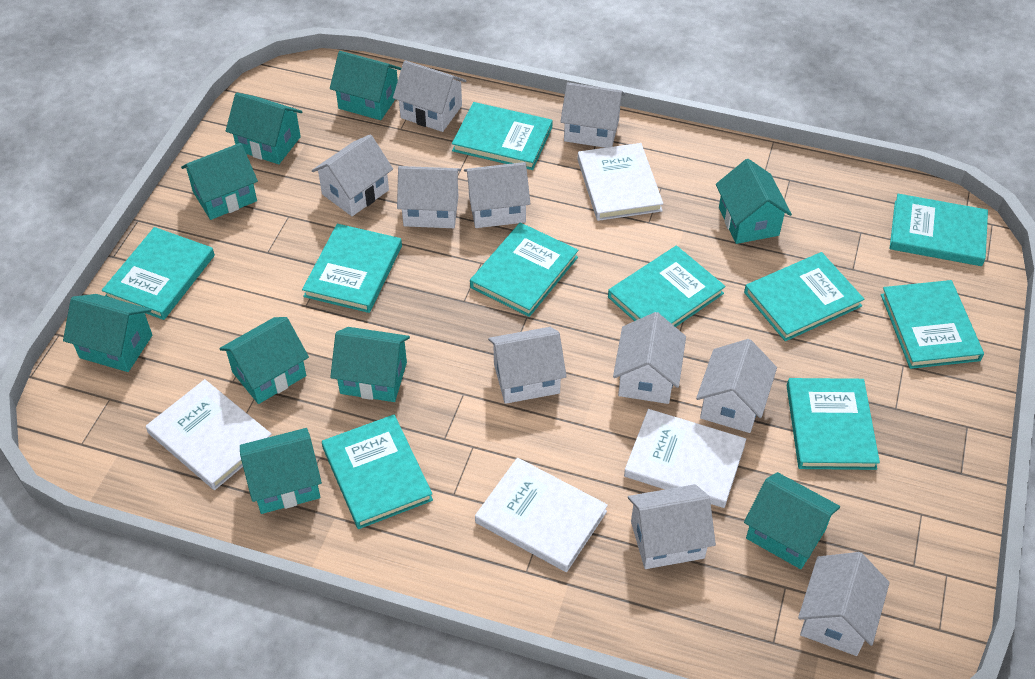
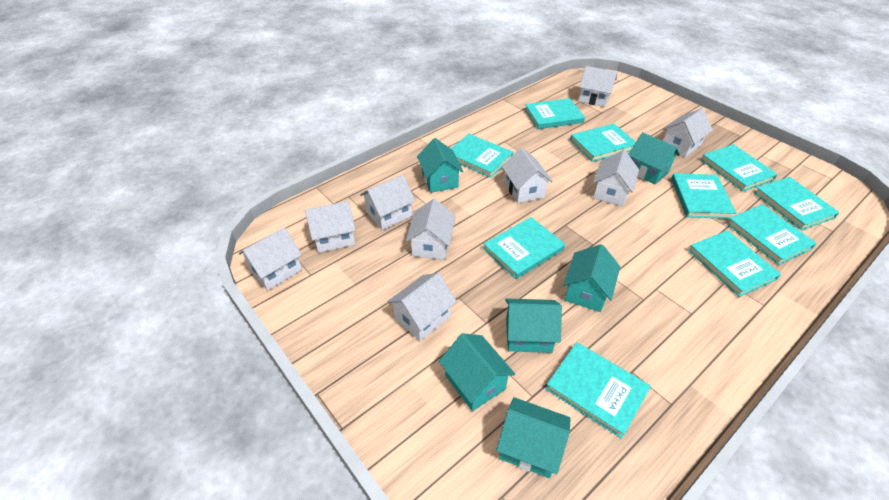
turquoise house: 9 -> 6
white book: 4 -> 0
white house: 10 -> 9

